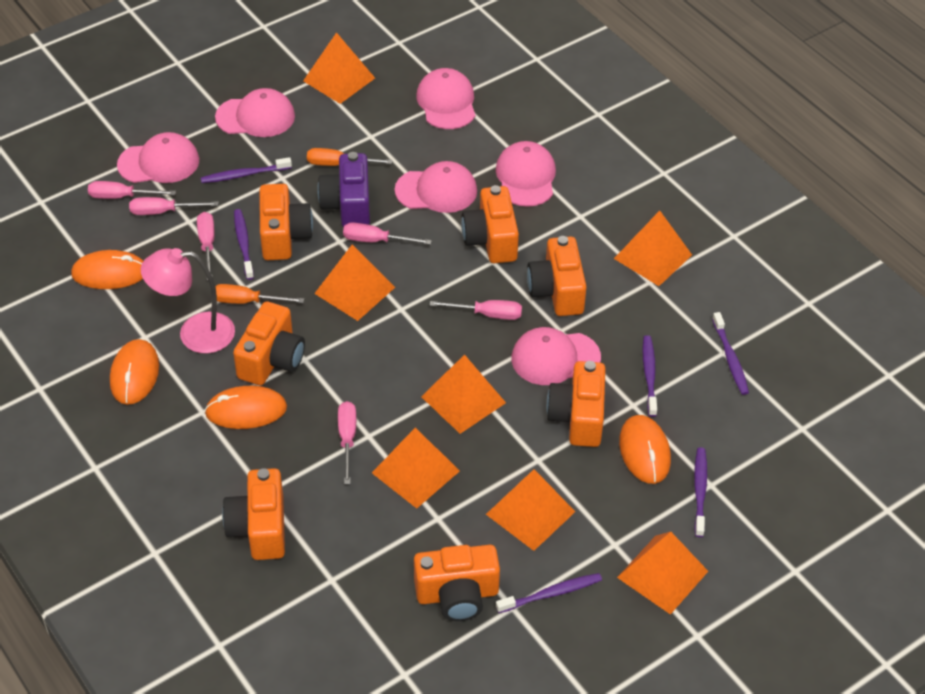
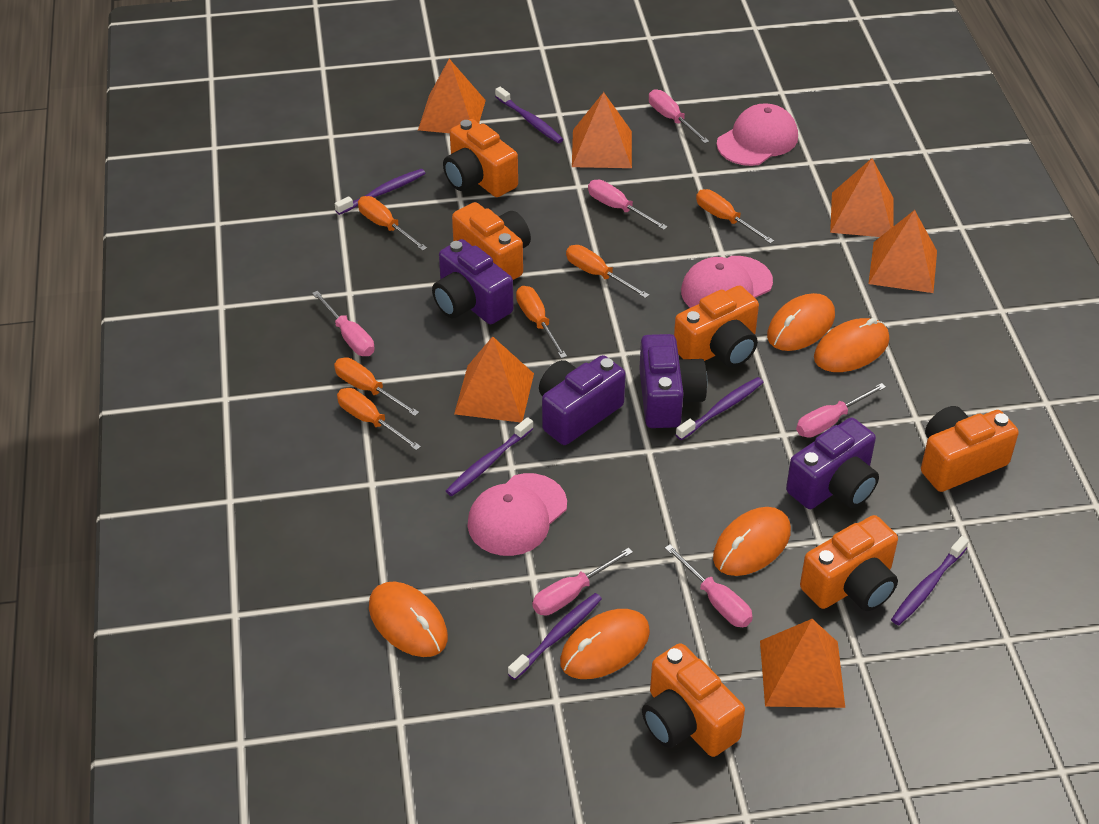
orange camera: 7 -> 6
orange mouse: 4 -> 5
orange pyramid: 7 -> 6
orange screwdriver: 2 -> 6
pink cap: 6 -> 3
pink lamp: 1 -> 0
purple camera: 1 -> 4

